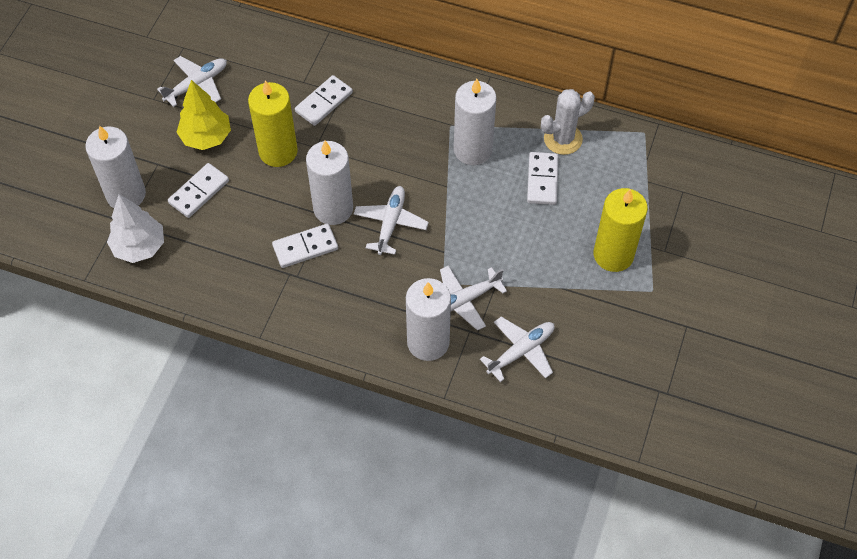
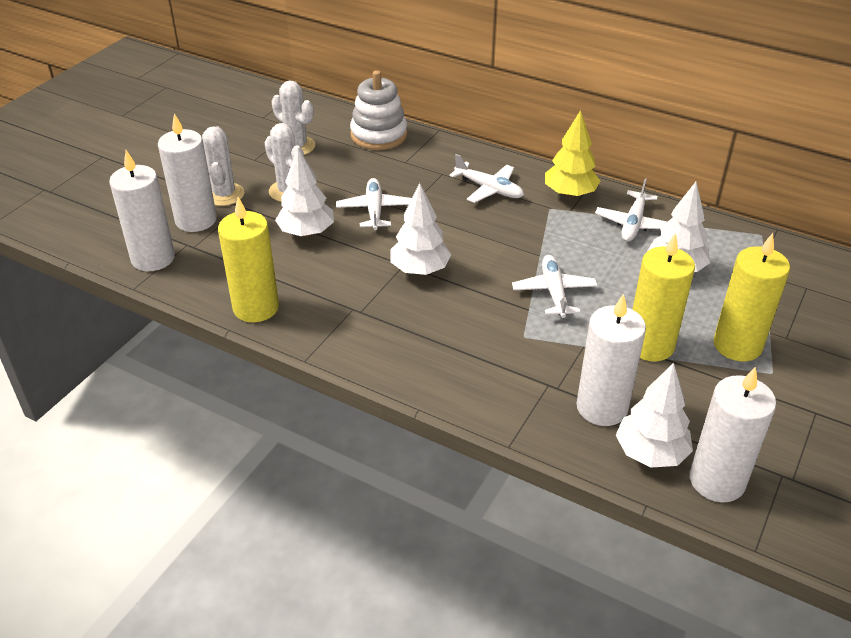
white cactus: 1 -> 3
white domino: 4 -> 0
white stacking toy: 0 -> 1
white tree: 1 -> 4
yellow candle: 2 -> 3

